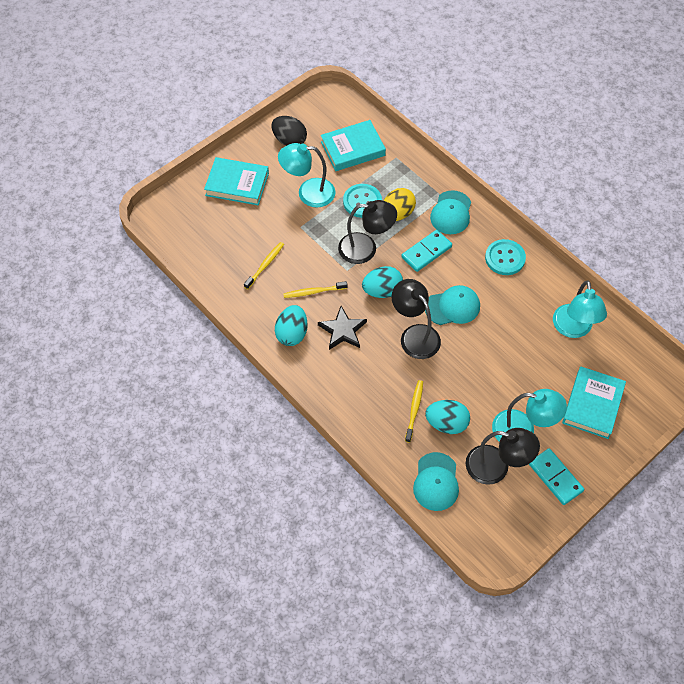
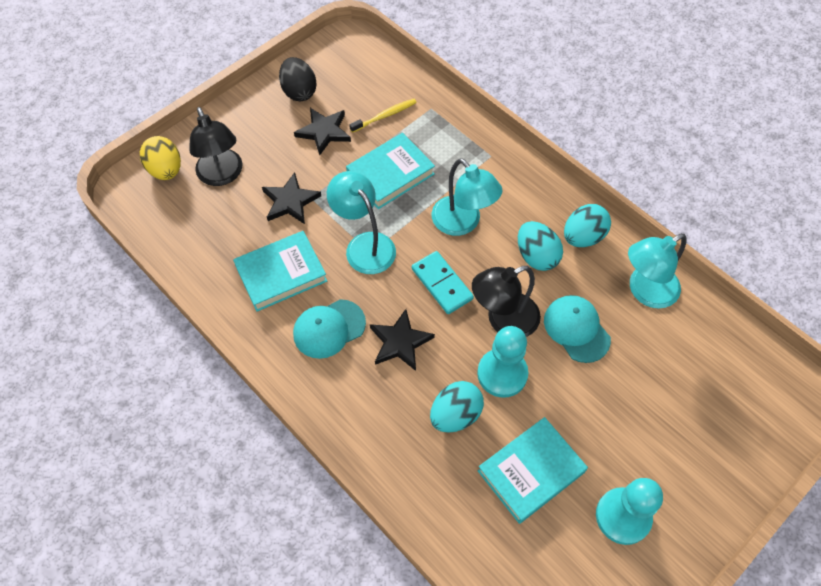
black lamp: 3 -> 2
black star: 1 -> 3
turquoise button: 2 -> 0
turquoise cap: 3 -> 2
turquoise domino: 2 -> 1
turquoise pawn: 0 -> 2
yellow toothbrush: 3 -> 1

